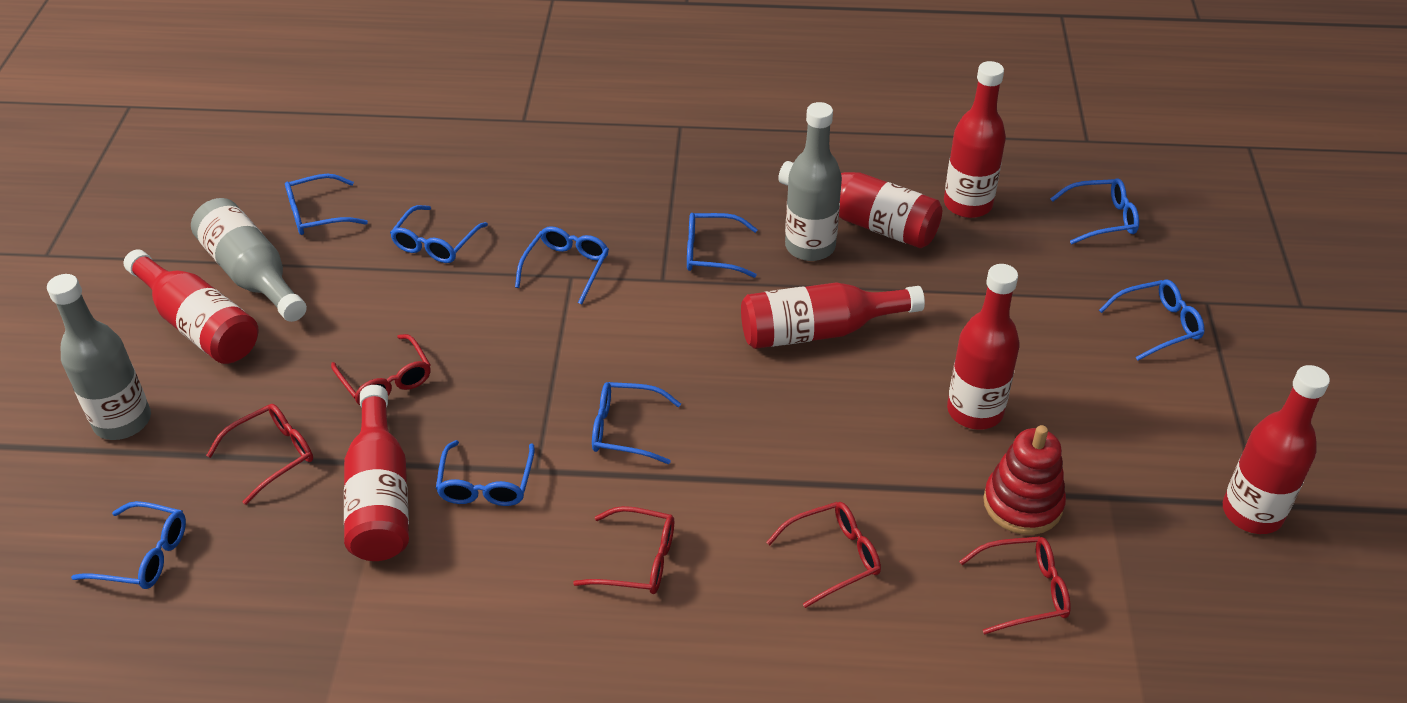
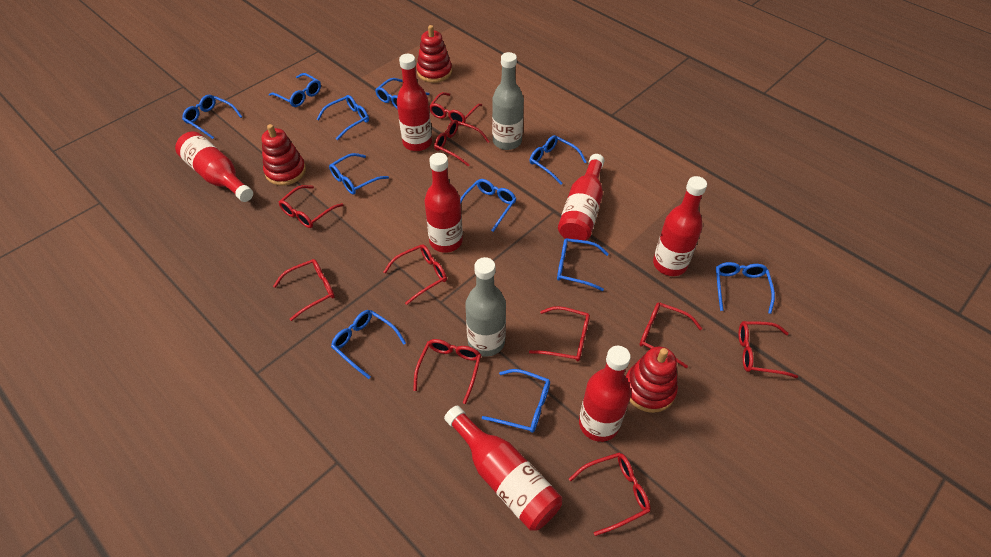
blue glasses: 9 -> 11
grey bottle: 3 -> 2
red glasses: 5 -> 10
red stacking toy: 1 -> 3

